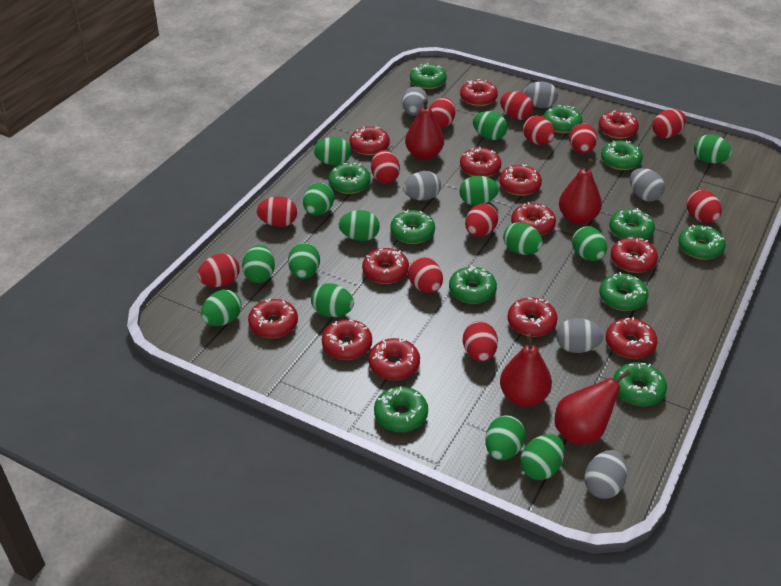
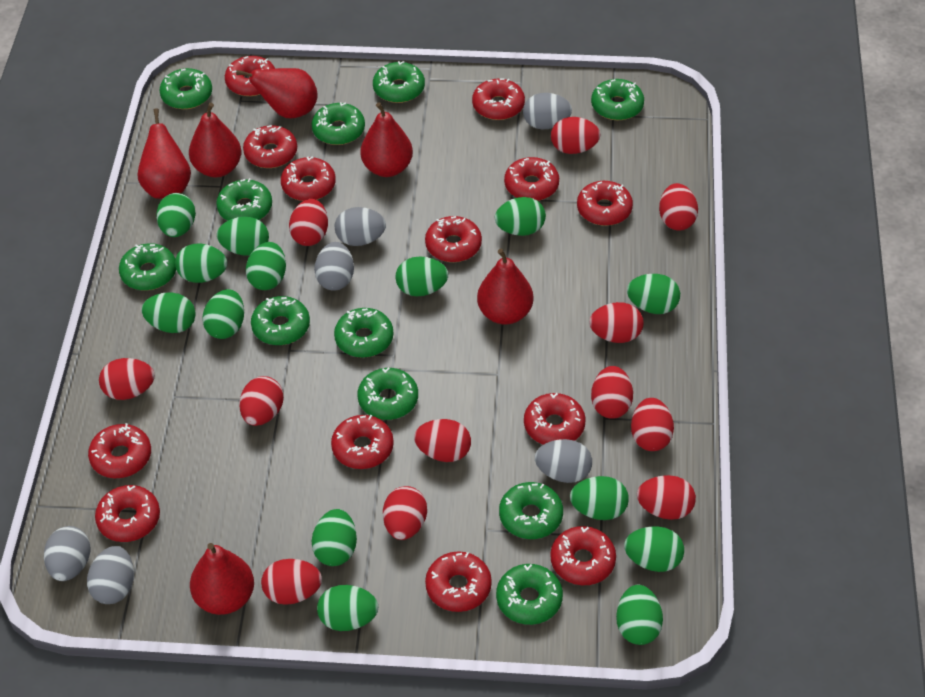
red pear: 4 -> 6

